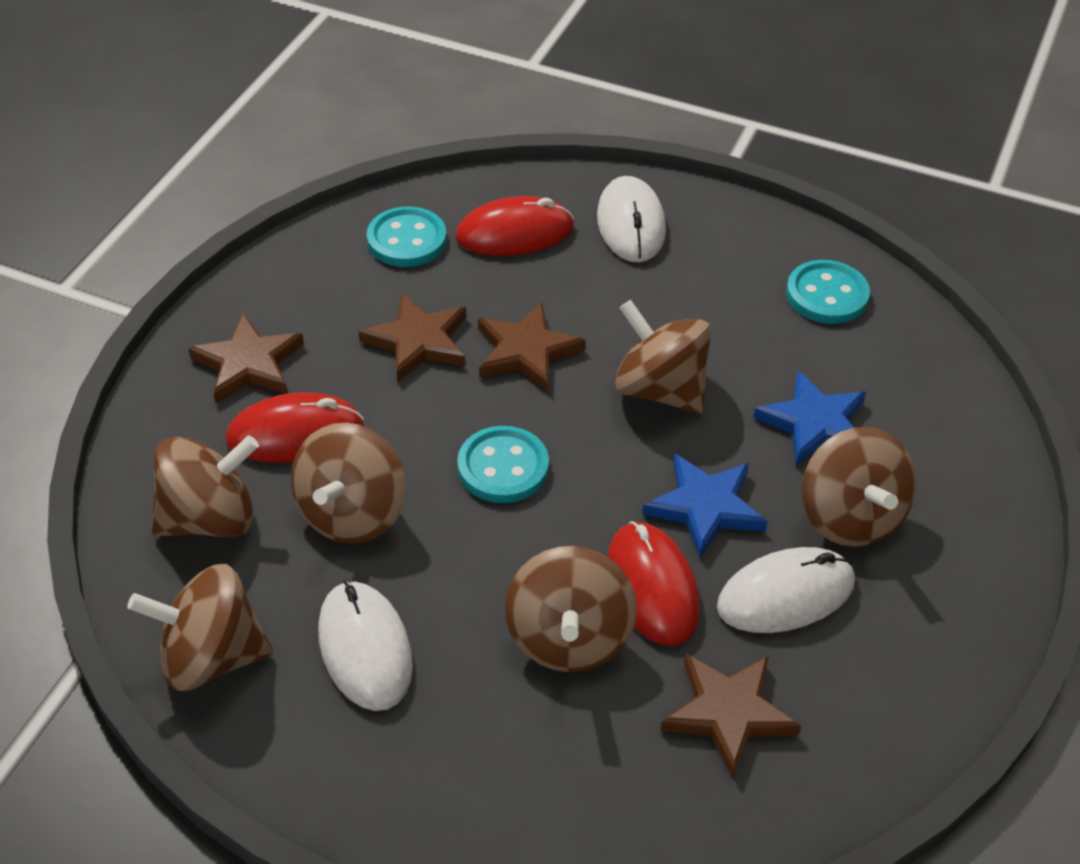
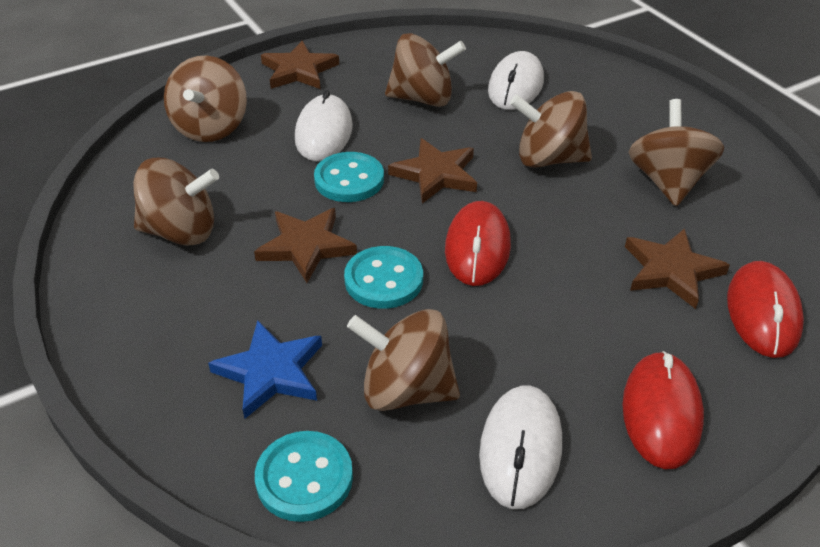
blue star: 2 -> 1

